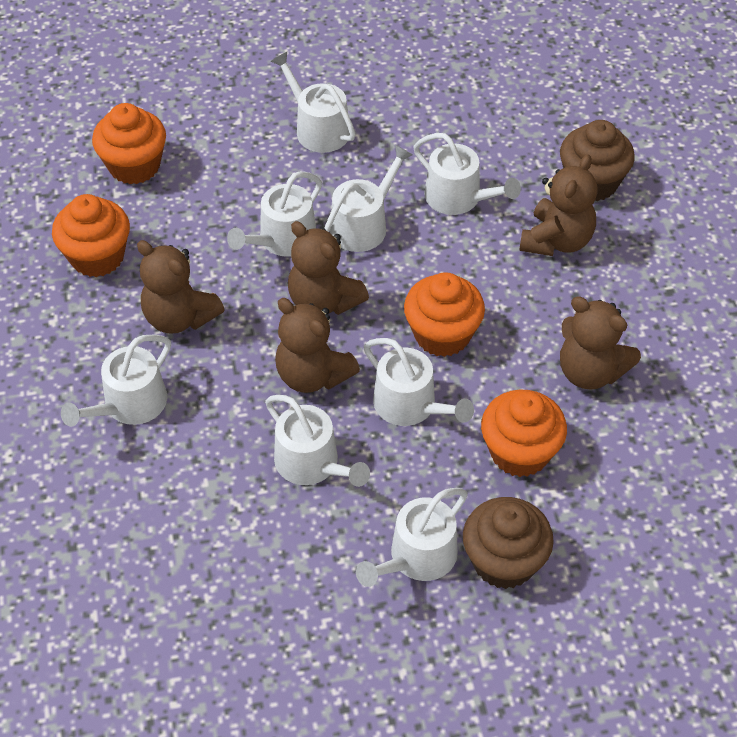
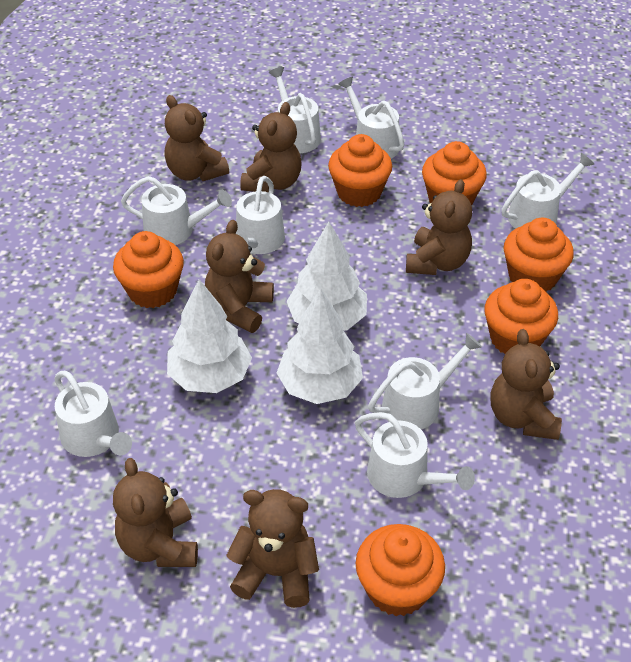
brown cupcake: 2 -> 0
brown teddy bear: 5 -> 7
orange cupcake: 4 -> 6
white tree: 0 -> 3

